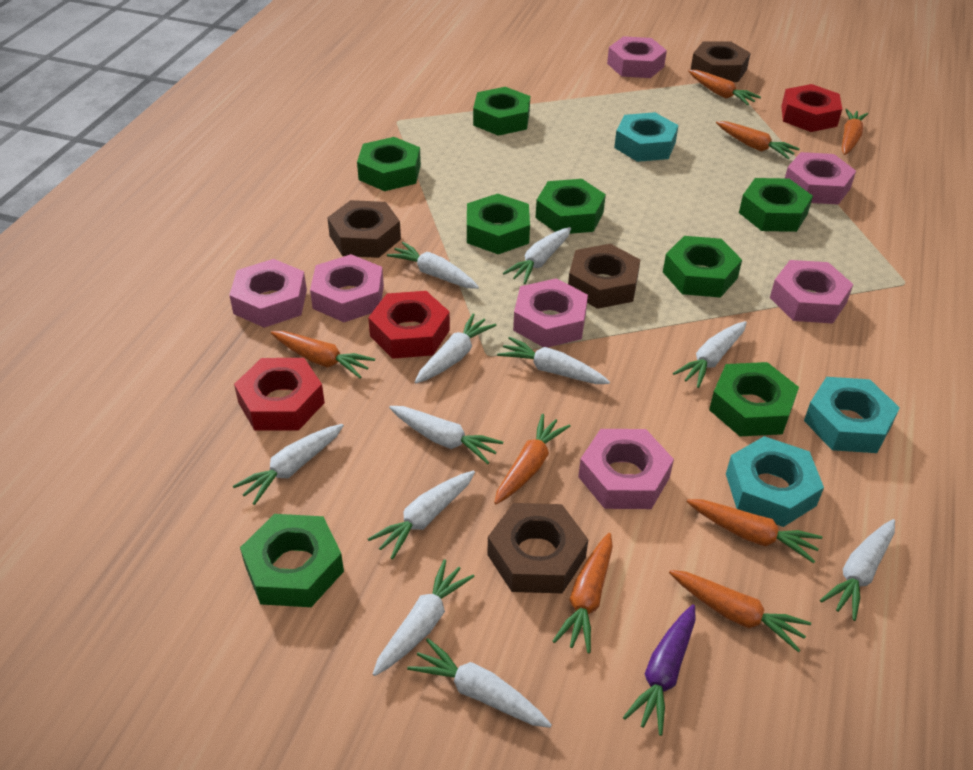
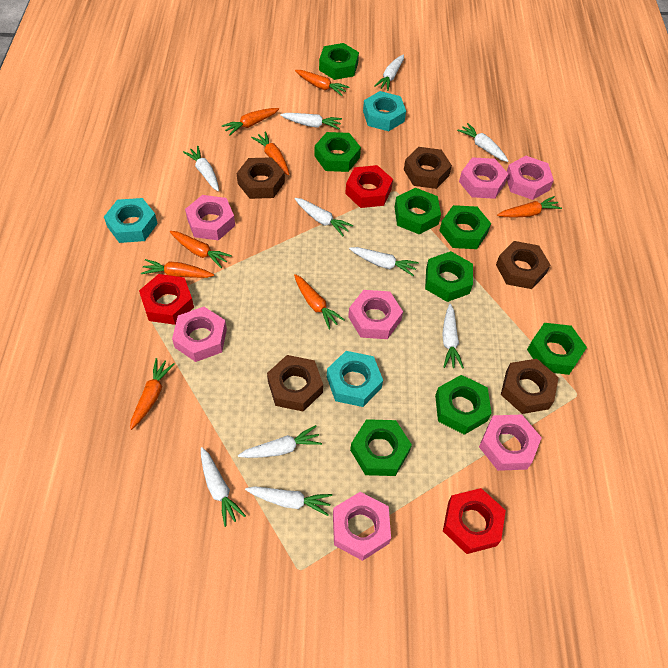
brown nut: 4 -> 5
purple carrot: 1 -> 0
white carrot: 11 -> 10

